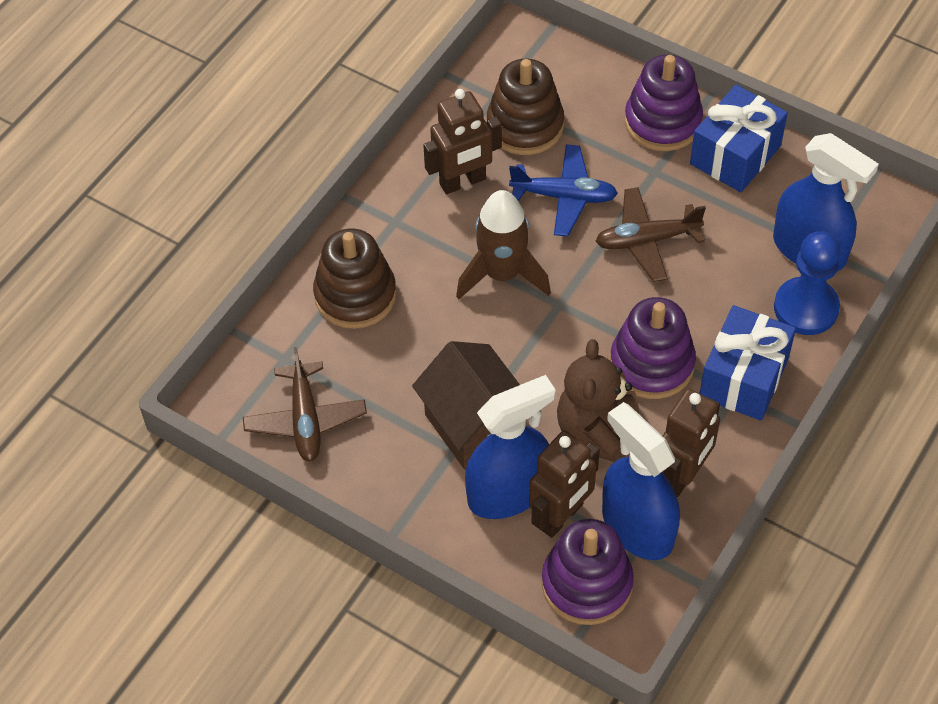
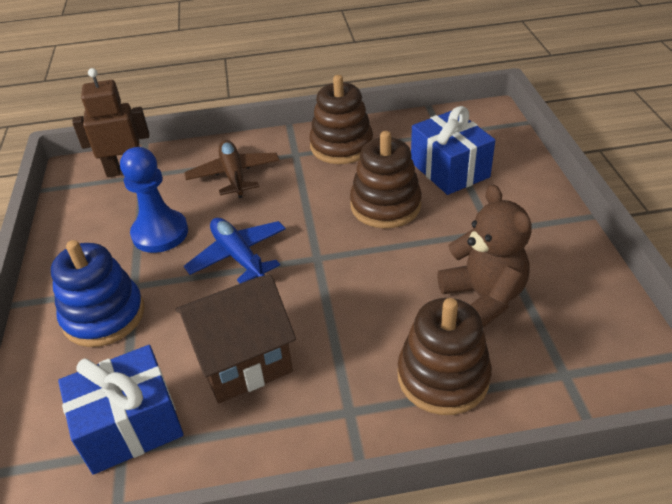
blue spray bottle: 3 -> 0
blue stacking toy: 0 -> 1
brown plane: 2 -> 1
brown robot: 3 -> 1
brown rocket: 1 -> 0
brown stacking toy: 2 -> 3
purple stacking toy: 3 -> 0

